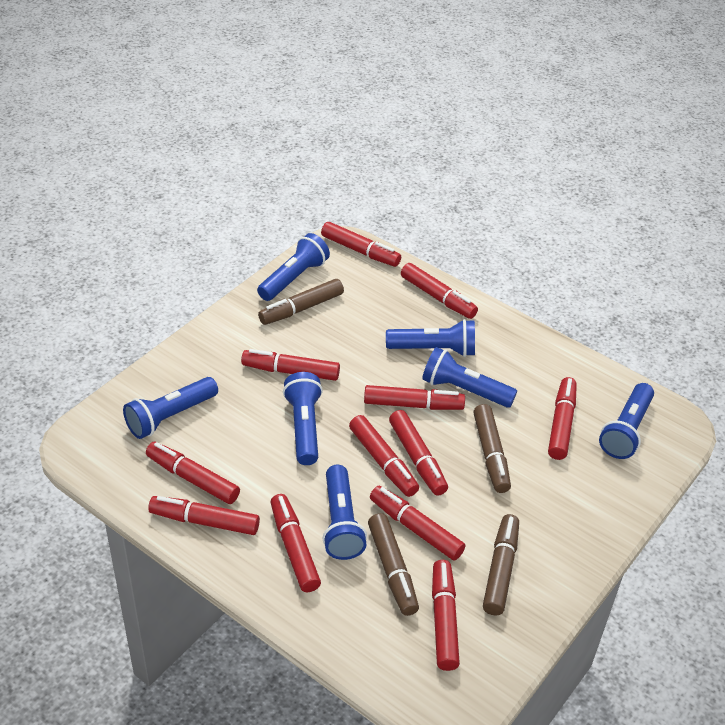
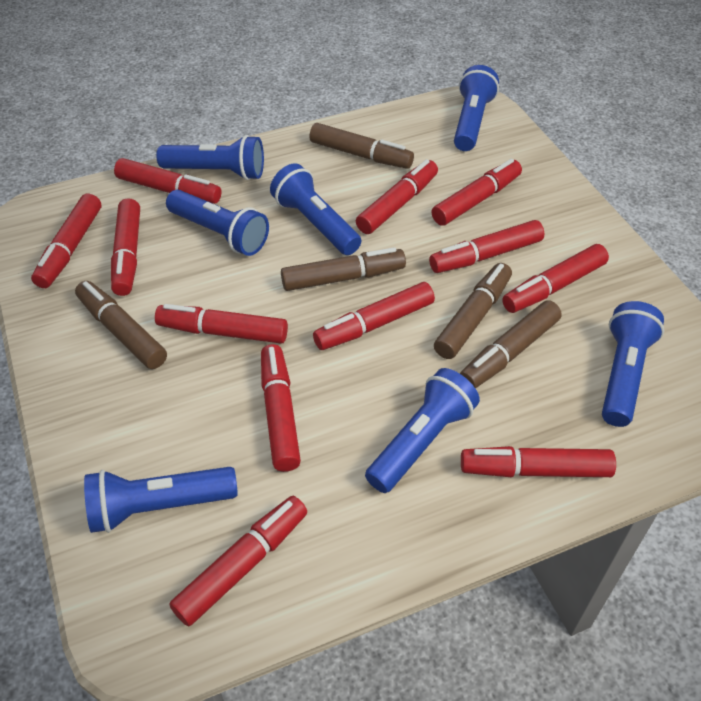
brown marker: 4 -> 5

